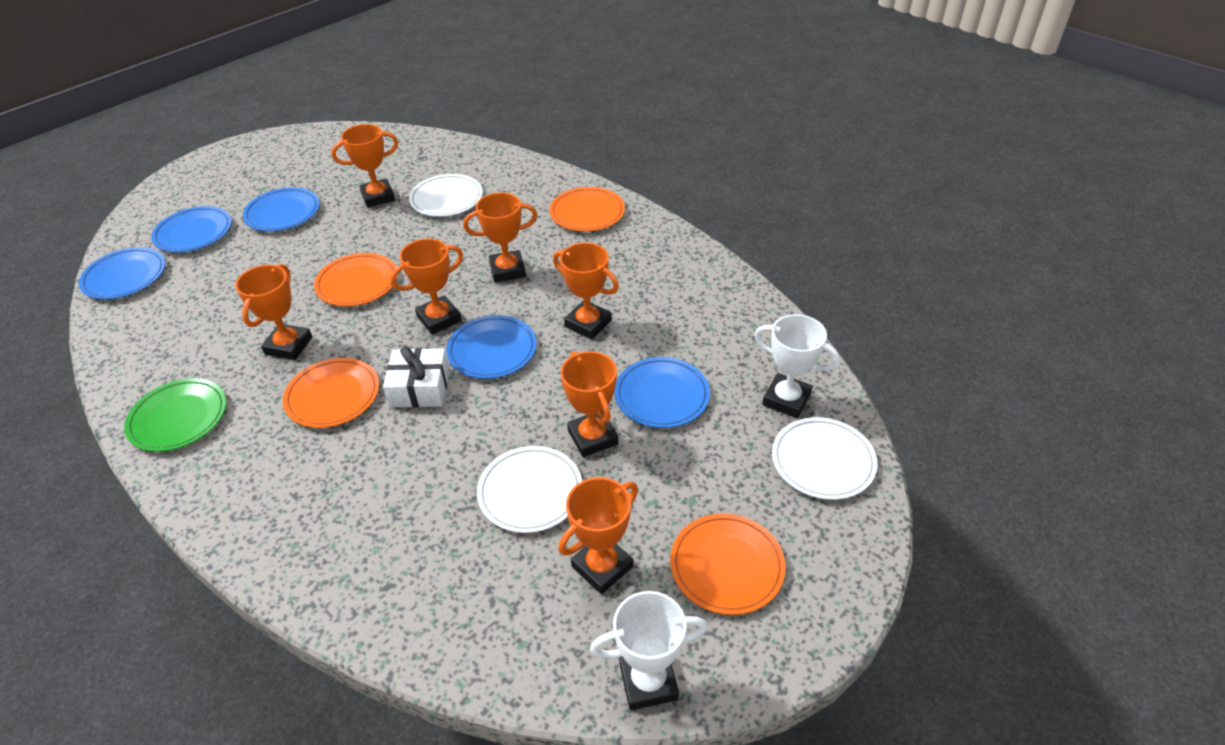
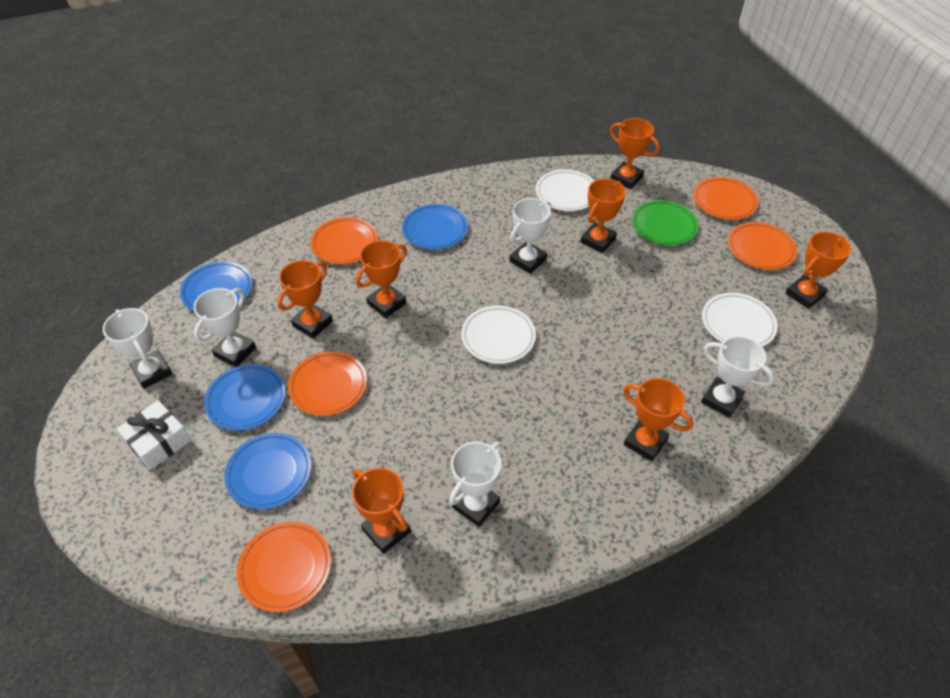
blue plate: 5 -> 4
orange plate: 4 -> 5
white trophy: 2 -> 5

